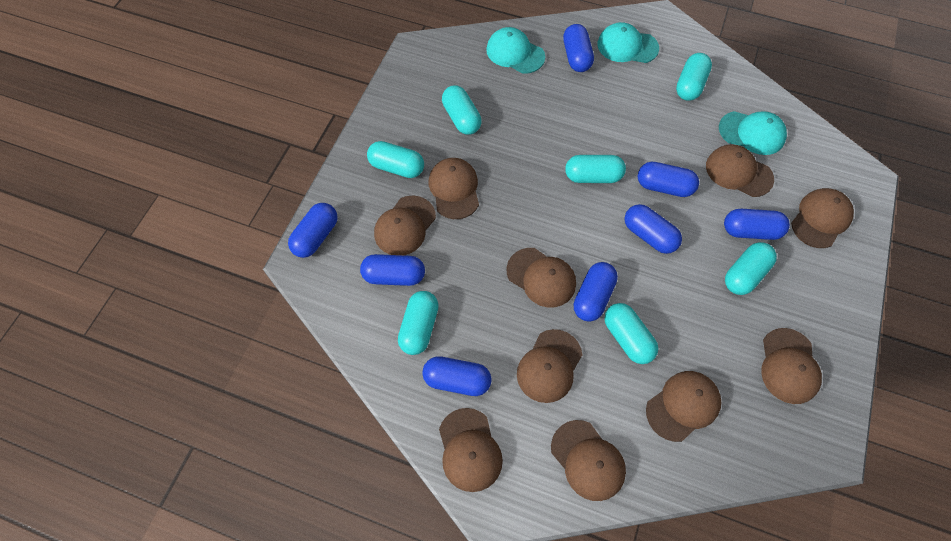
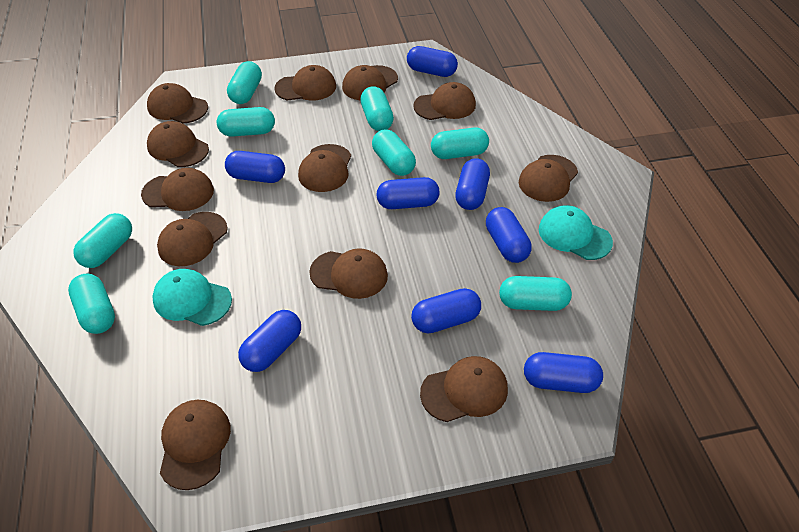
brown cap: 10 -> 12
turquoise cap: 3 -> 2
turquoise capsule: 7 -> 8

